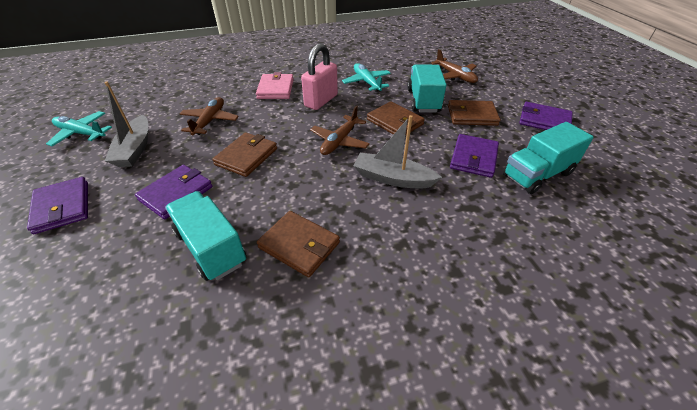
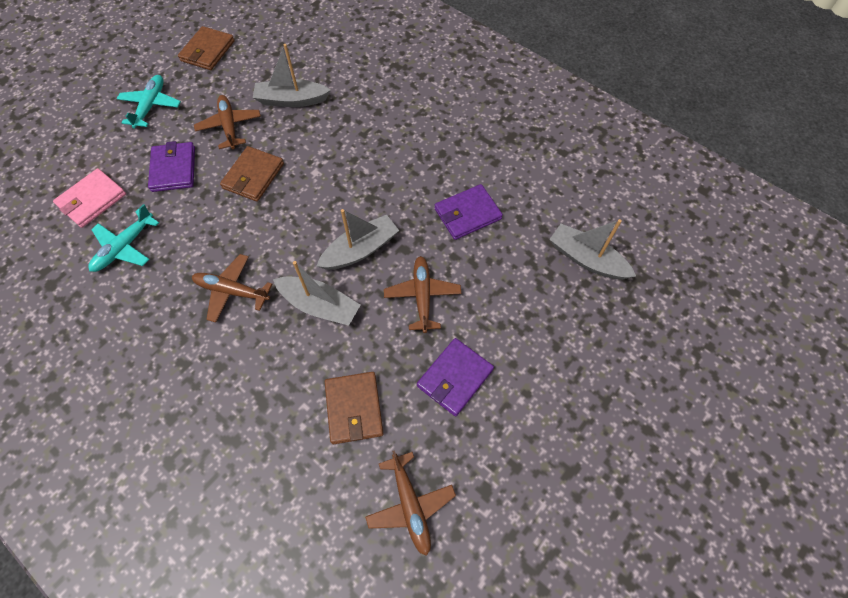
brown plane: 3 -> 4
brown wallet: 4 -> 3
grey boat: 2 -> 4
pink padlock: 1 -> 0
purple wallet: 4 -> 3
turquoise truck: 3 -> 0

